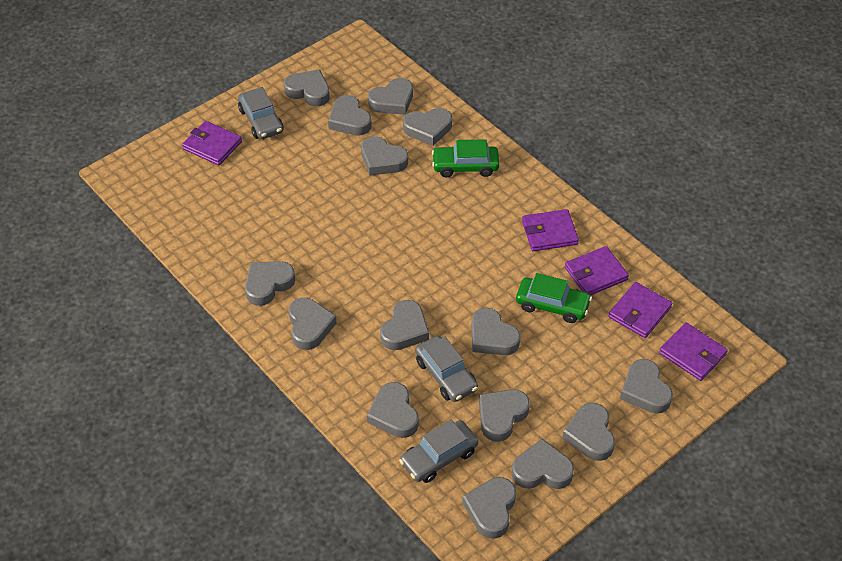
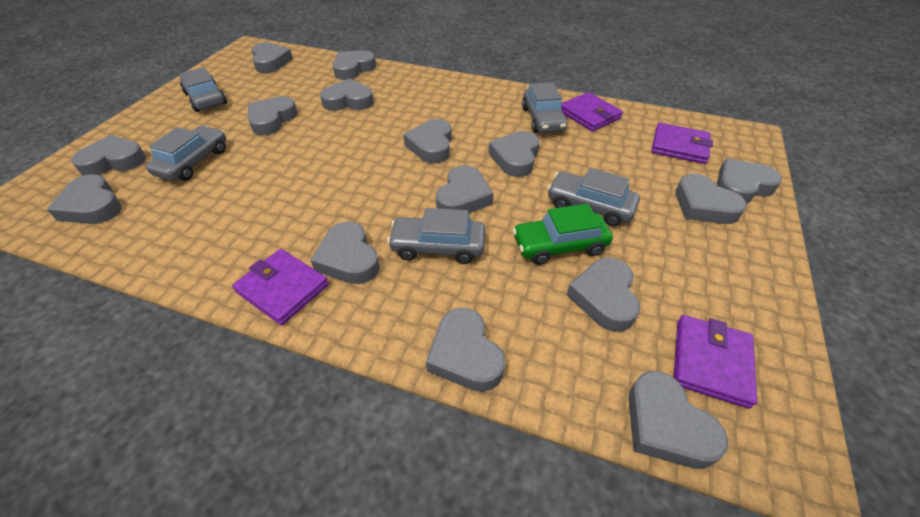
green car: 2 -> 1
grey car: 3 -> 5
purple wallet: 5 -> 4

